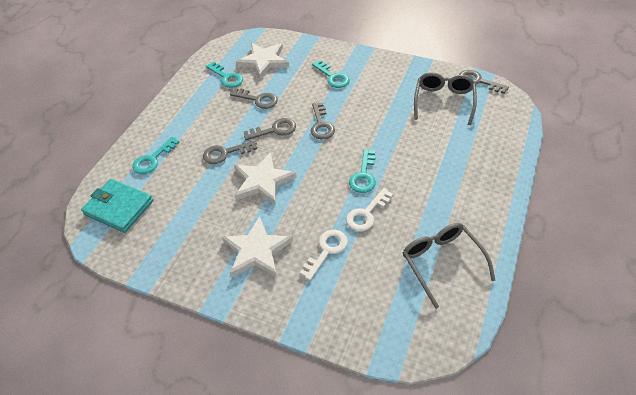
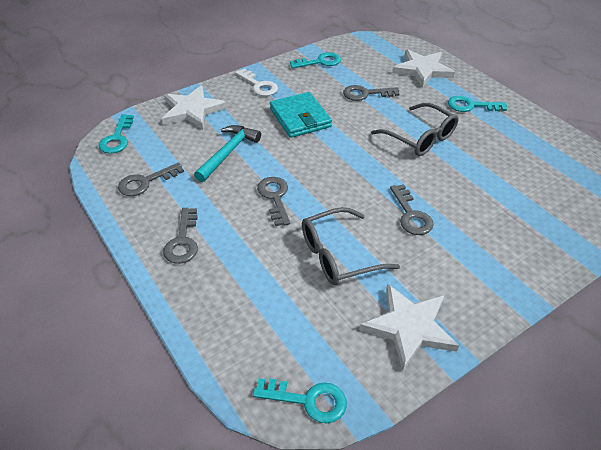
turquoise hammer: 0 -> 1
white key: 2 -> 1

